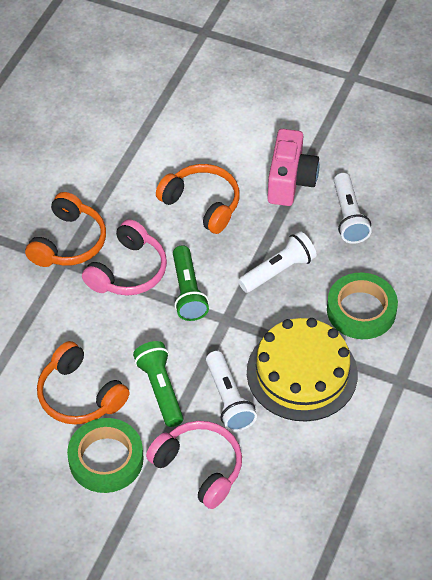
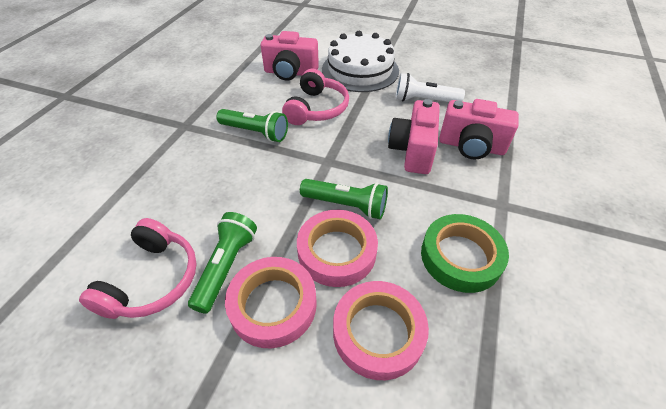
green flashlight: 2 -> 3
green tape: 2 -> 1
orange headphones: 3 -> 0
pink camera: 1 -> 3
pink tape: 0 -> 3
white cake: 0 -> 1
white flashlight: 3 -> 1
yellow cake: 1 -> 0

